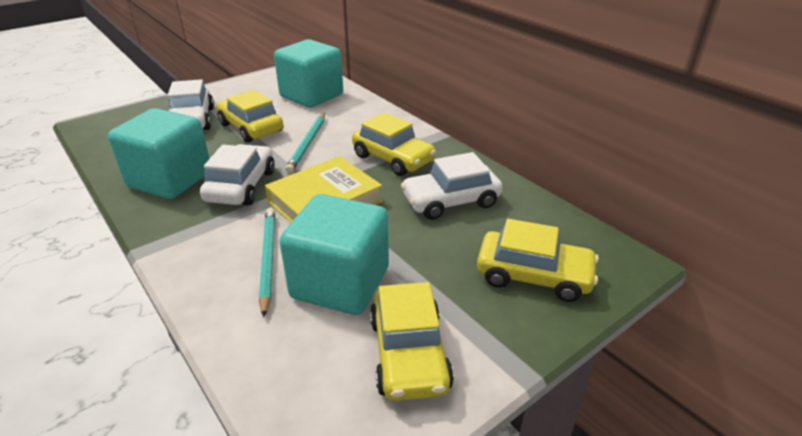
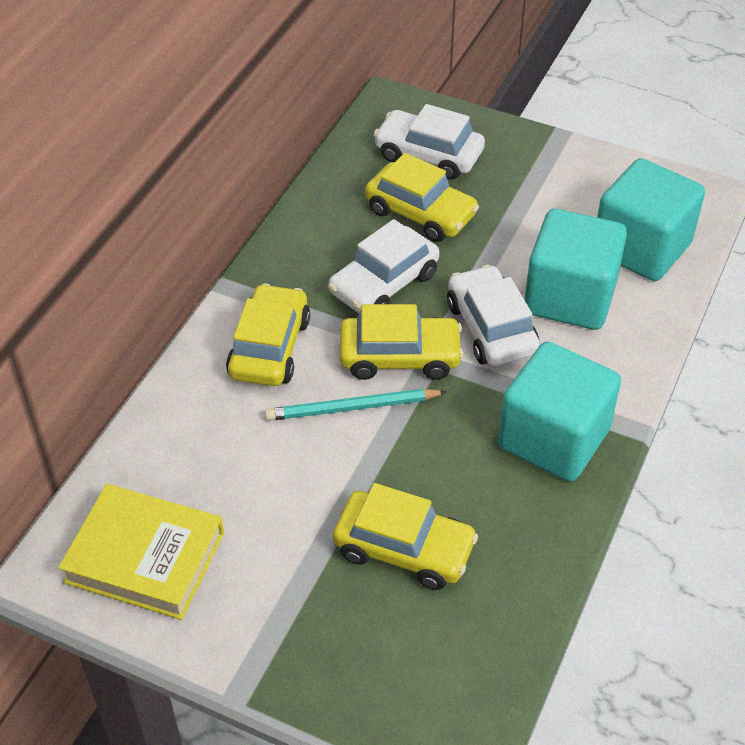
turquoise pencil: 2 -> 1

